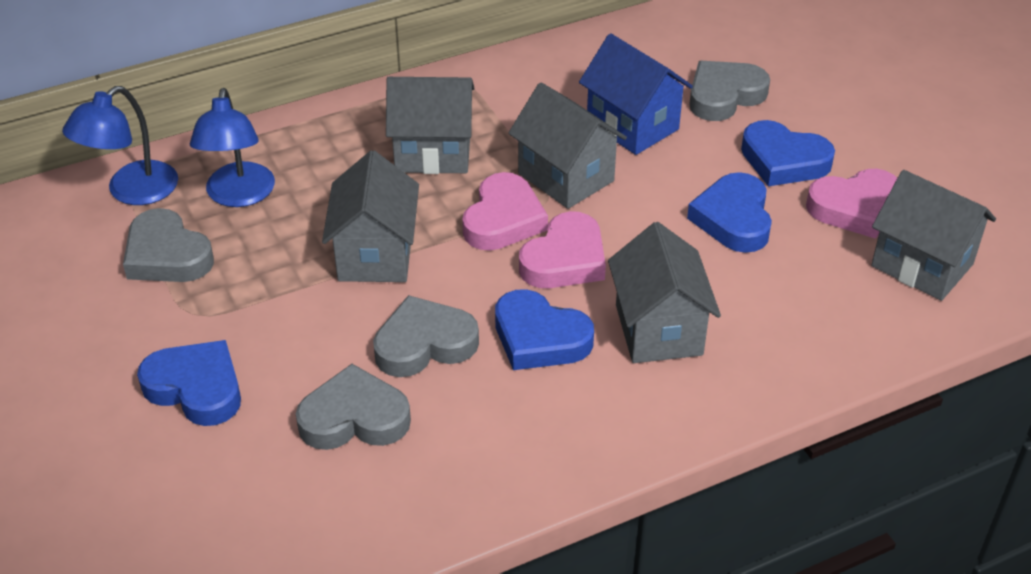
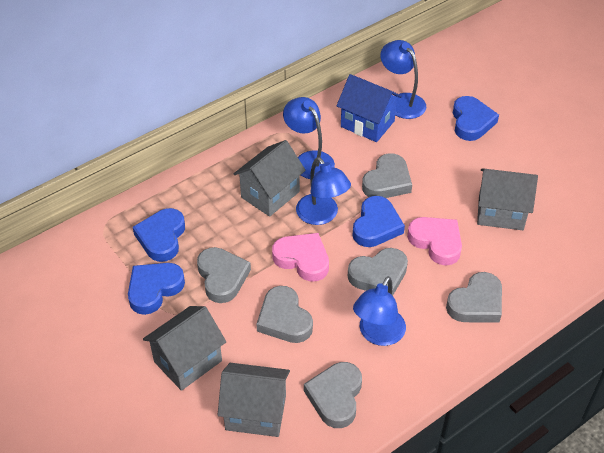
blue lamp: 2 -> 4
grey heart: 4 -> 6
grey house: 5 -> 4
pink heart: 3 -> 2

